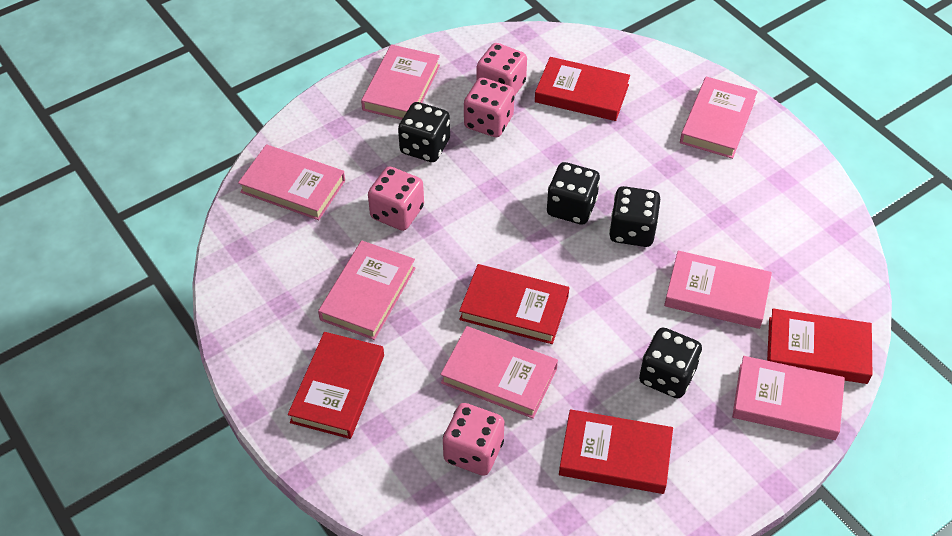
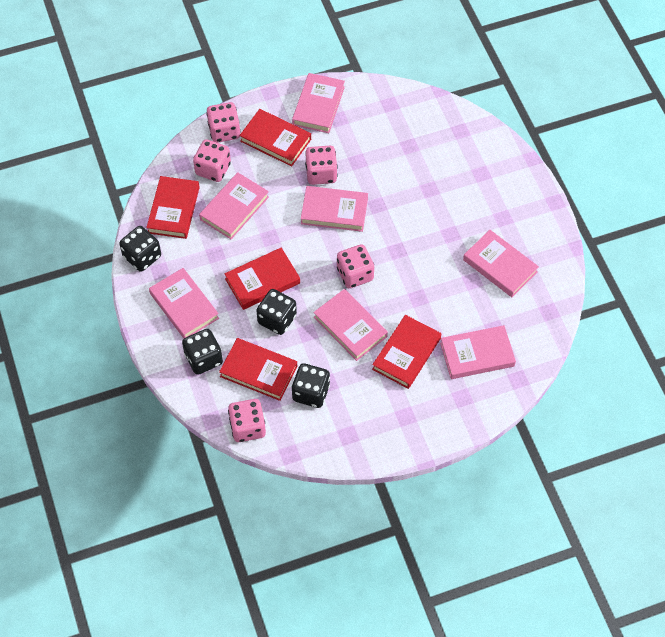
pink dice: 4 -> 5

